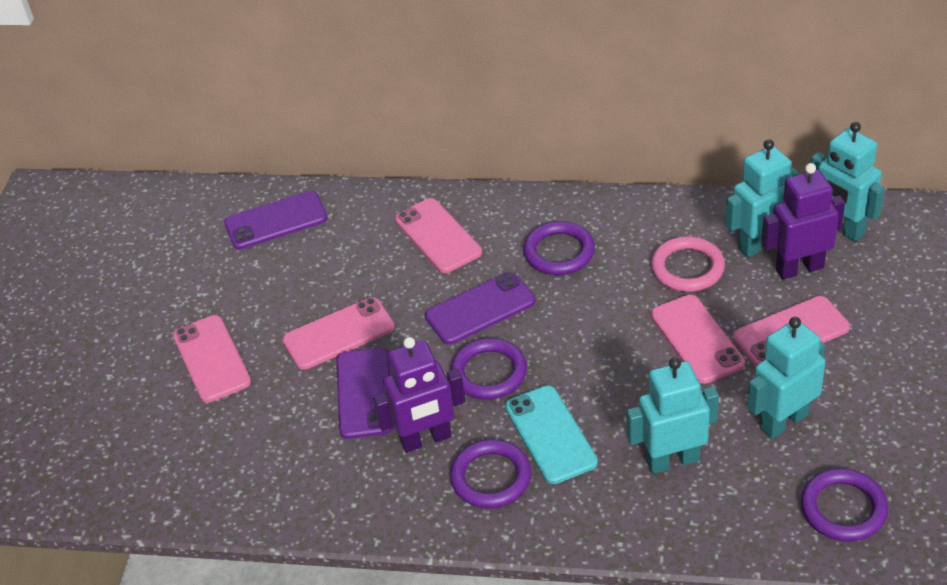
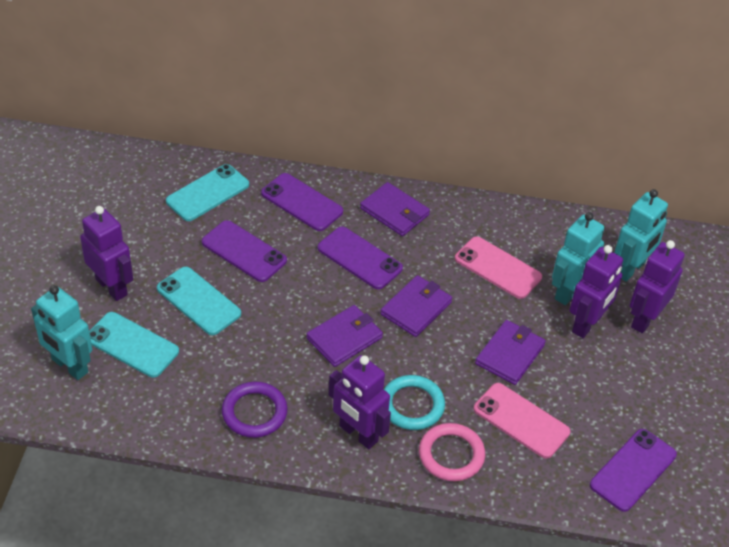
pink phone: 5 -> 2
purple phone: 3 -> 4
purple ring: 4 -> 1
purple robot: 2 -> 4
purple wallet: 0 -> 4
turquoise phone: 1 -> 3
turquoise ring: 0 -> 1
turquoise robot: 4 -> 3

